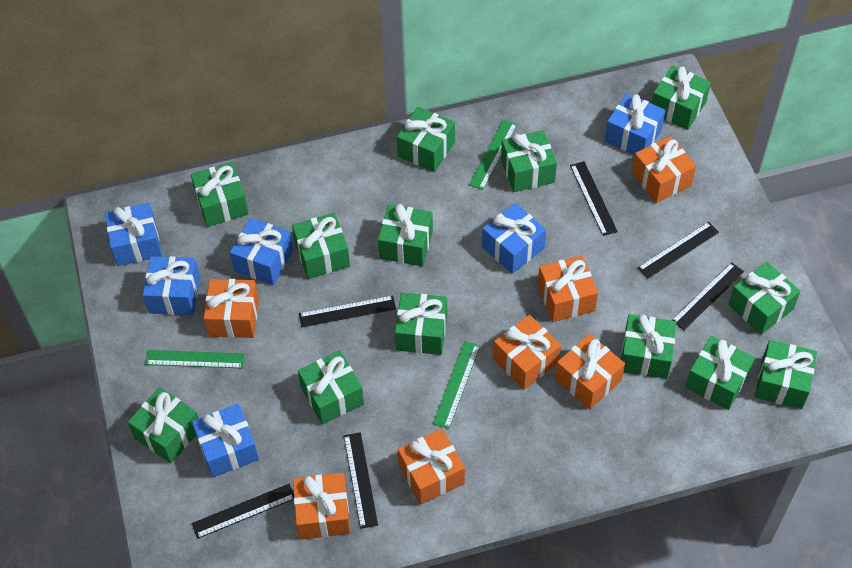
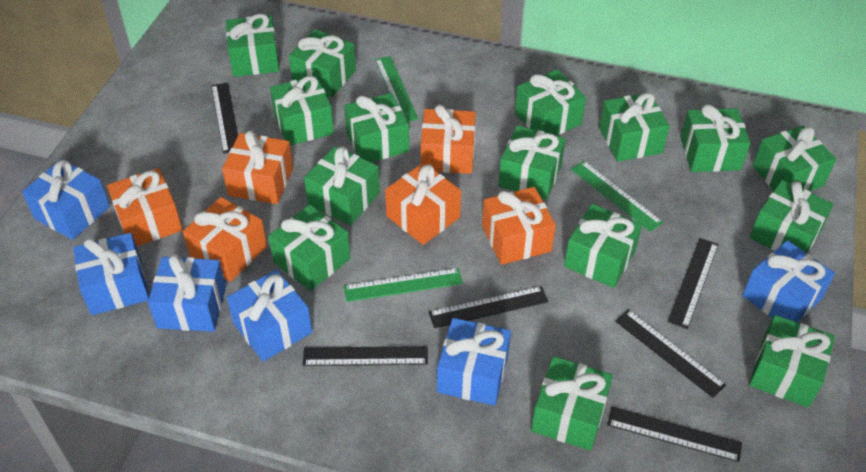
green gift: 13 -> 15
orange gift: 7 -> 6

